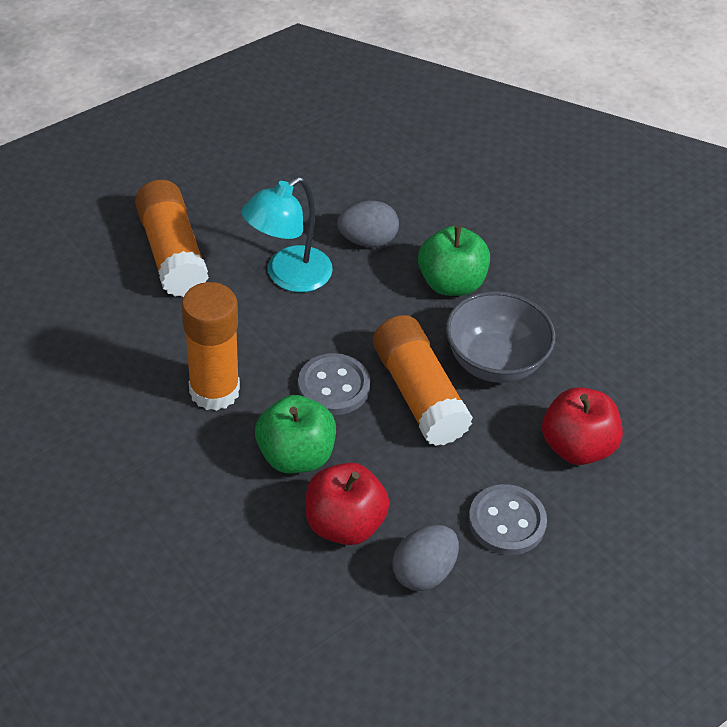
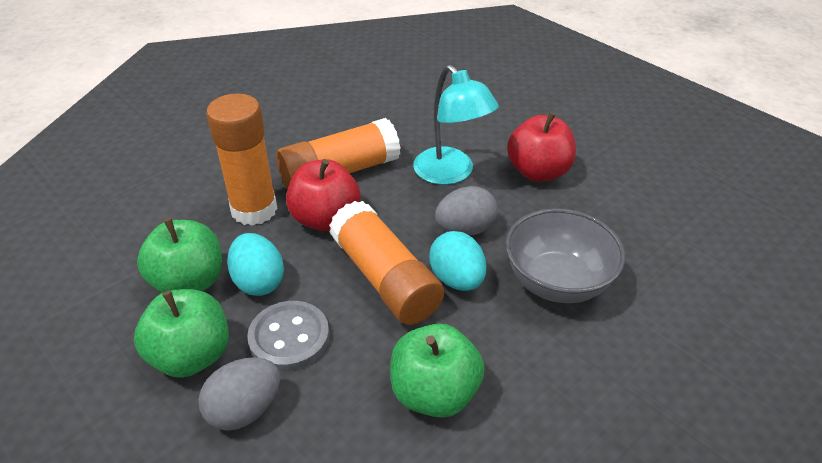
green apple: 2 -> 3
grey button: 2 -> 1
turquoise egg: 0 -> 2

